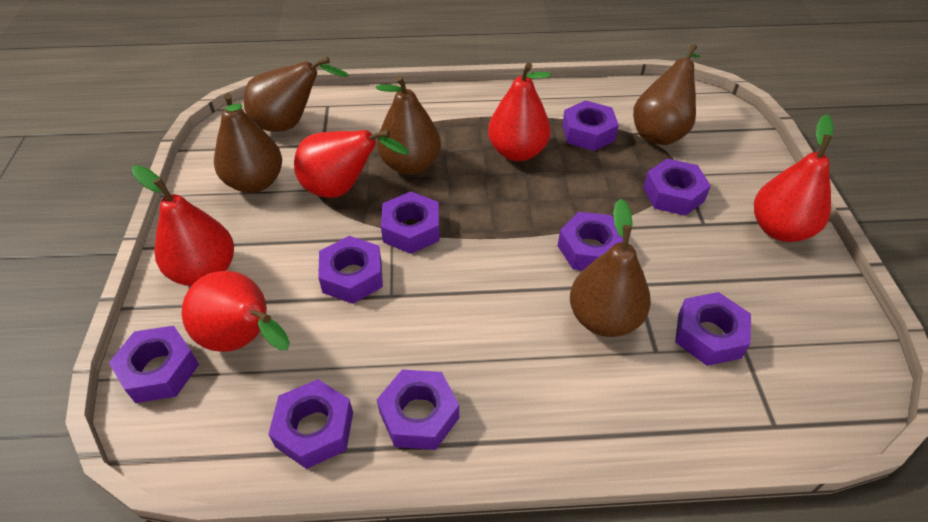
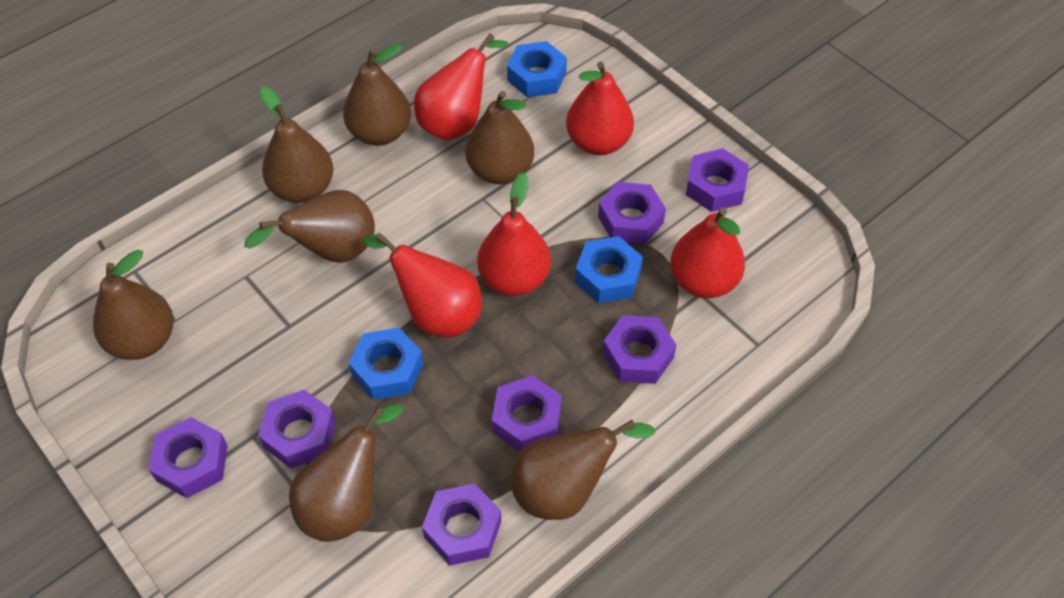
blue nut: 0 -> 3
brown pear: 5 -> 7
purple nut: 9 -> 7

